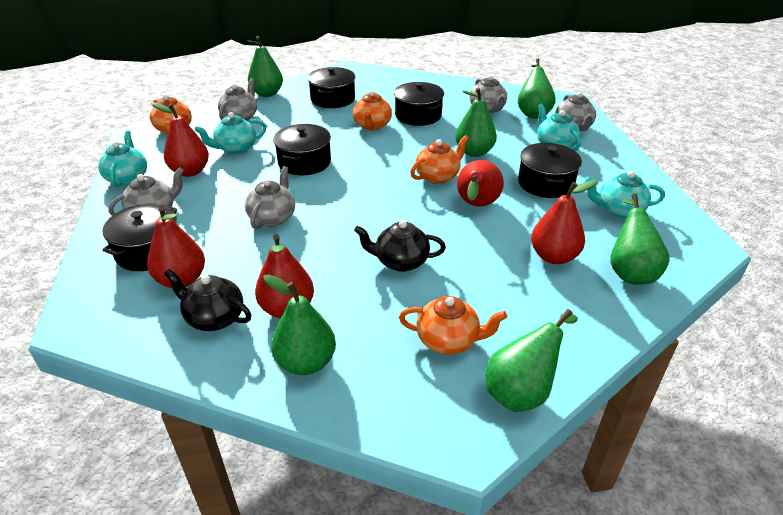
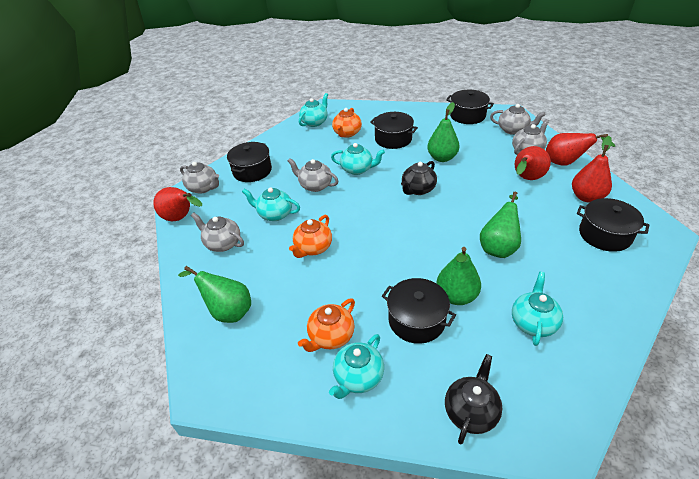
green pear: 6 -> 4
orange teapot: 4 -> 3
red pear: 5 -> 4
turquoise teapot: 4 -> 5

